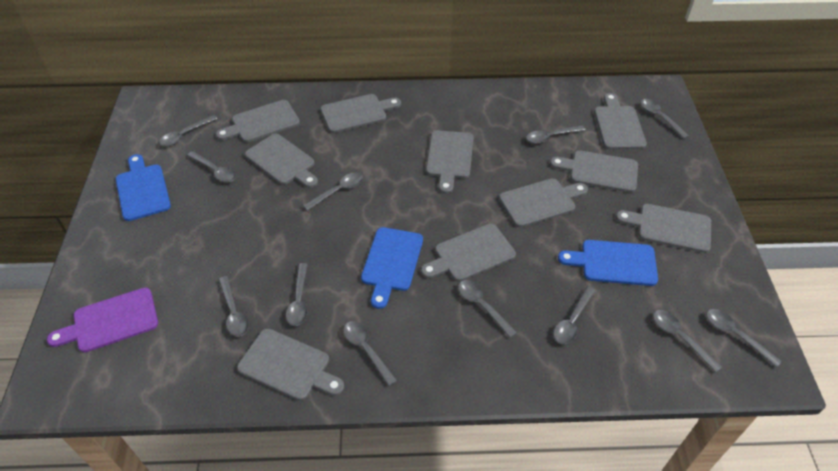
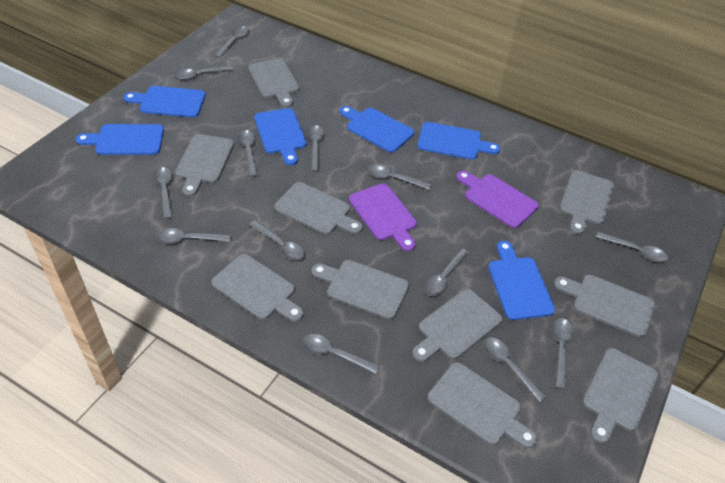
blue cutting board: 3 -> 6
grey spoon: 12 -> 13
purple cutting board: 1 -> 2

